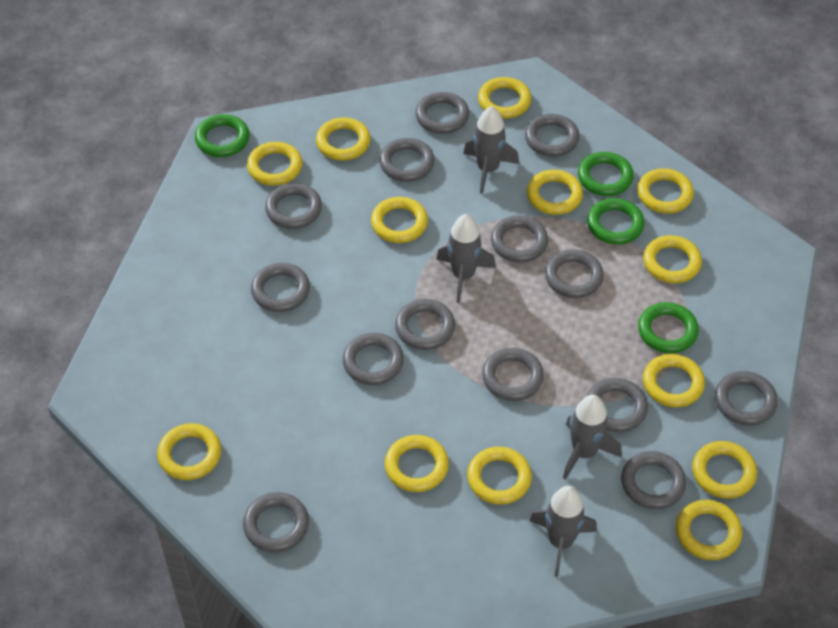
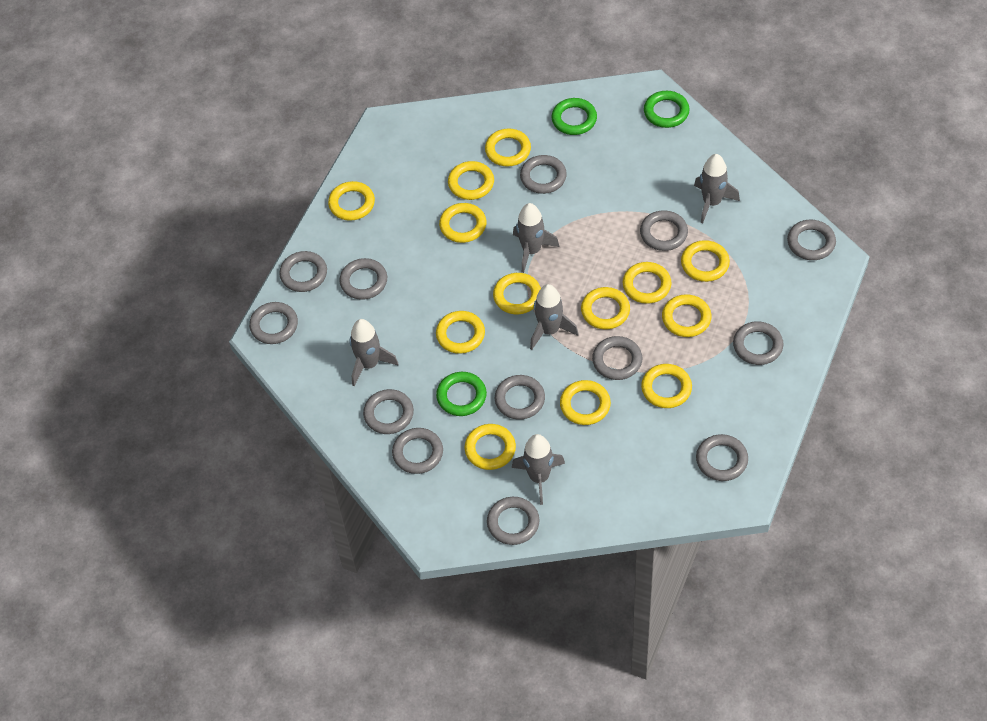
green ring: 4 -> 3
grey ring: 14 -> 13
grey rocket: 4 -> 5

